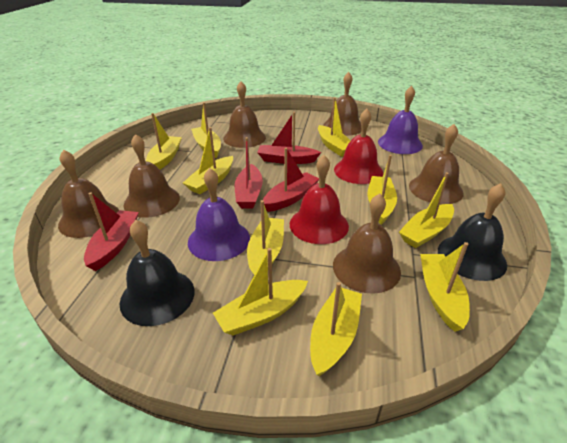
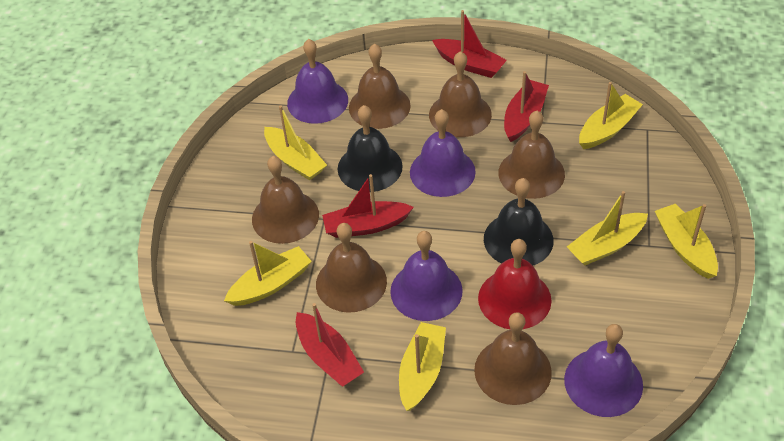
purple bell: 2 -> 4
red bell: 2 -> 1
yellow boat: 10 -> 6

